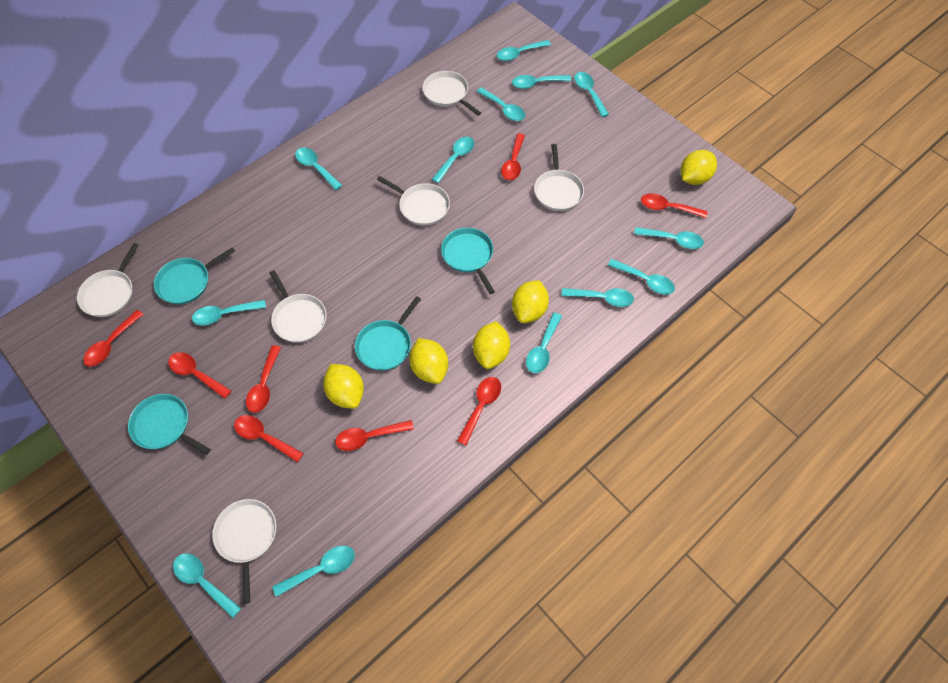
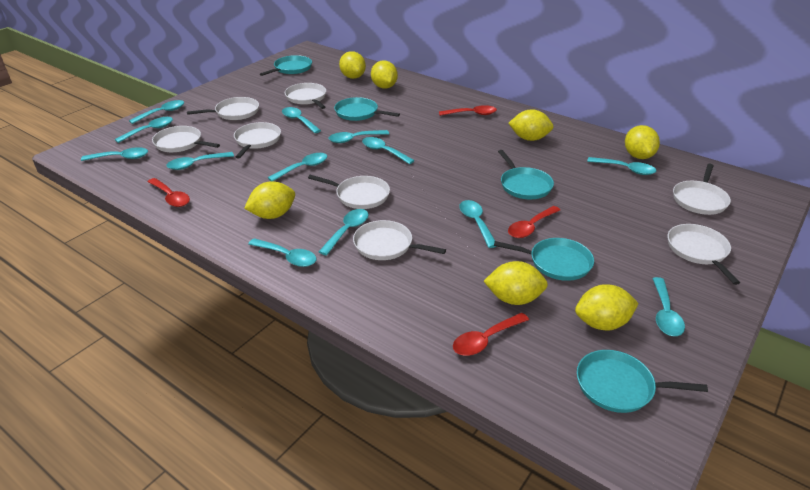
red spoon: 8 -> 4
turquoise pan: 4 -> 5
white pan: 6 -> 8
yellow lemon: 5 -> 7

